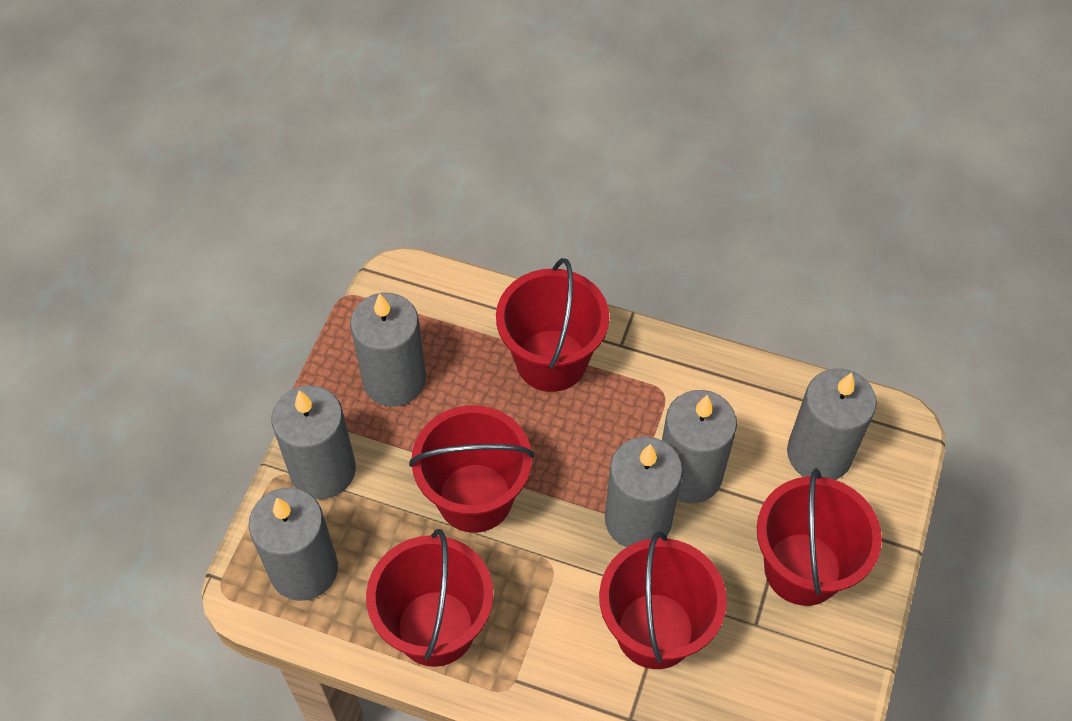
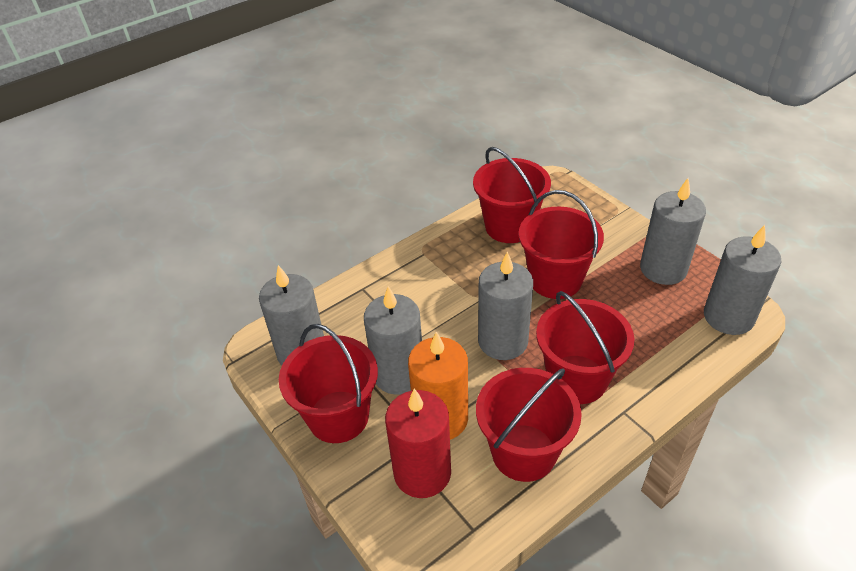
grey candle: 6 -> 5
orange candle: 0 -> 1
red candle: 0 -> 1

